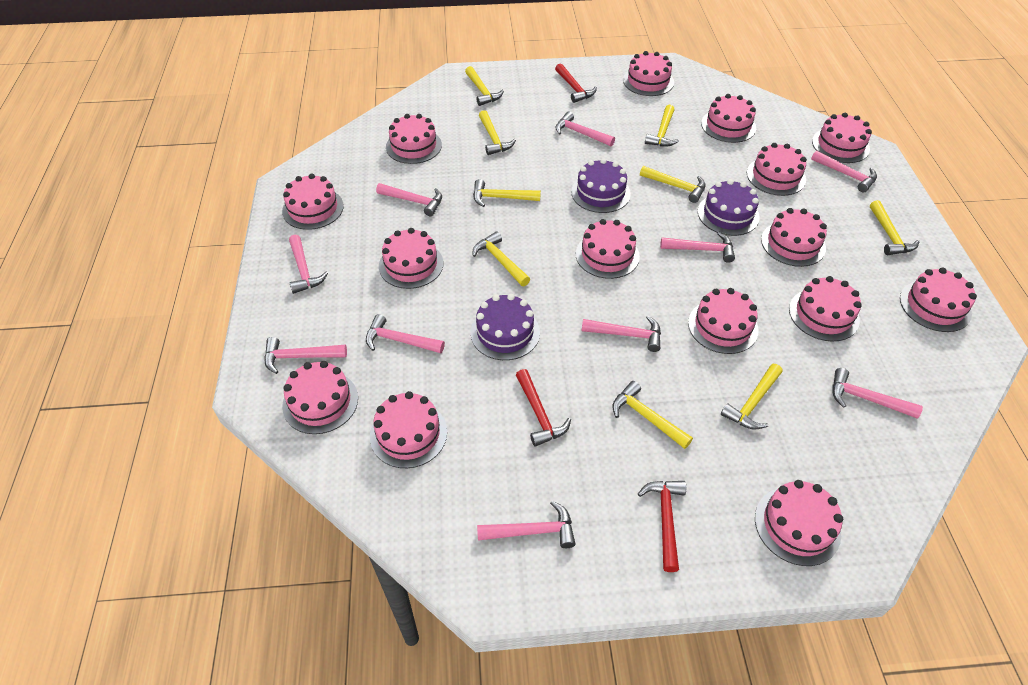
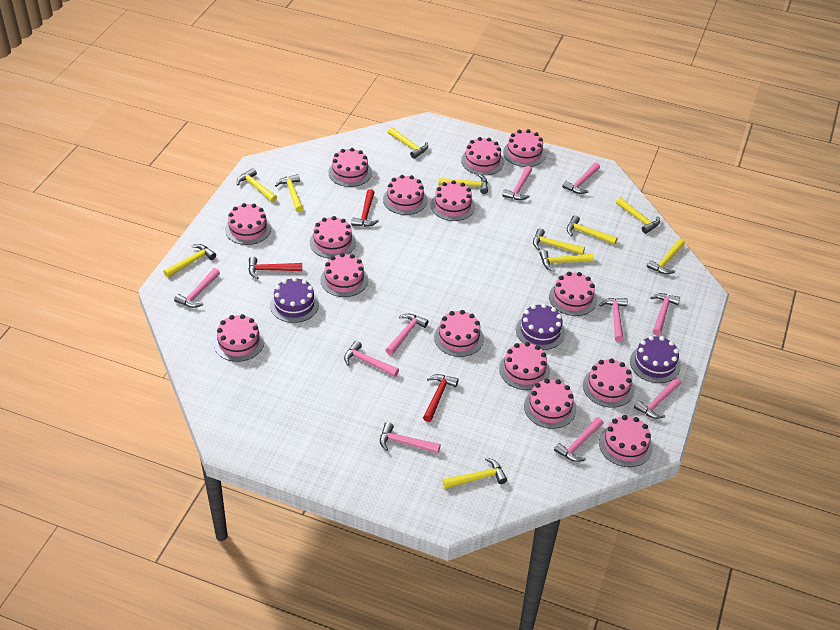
yellow hammer: 9 -> 11

